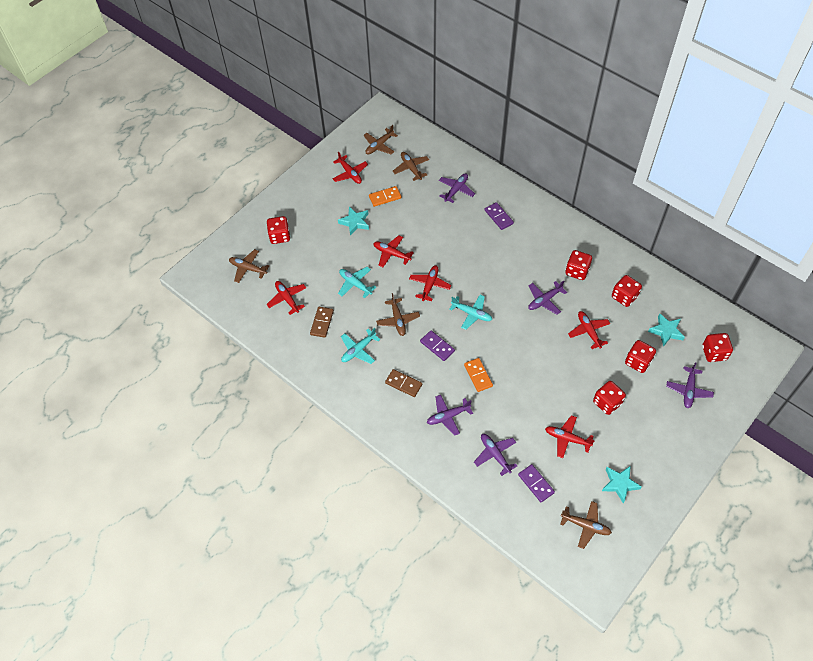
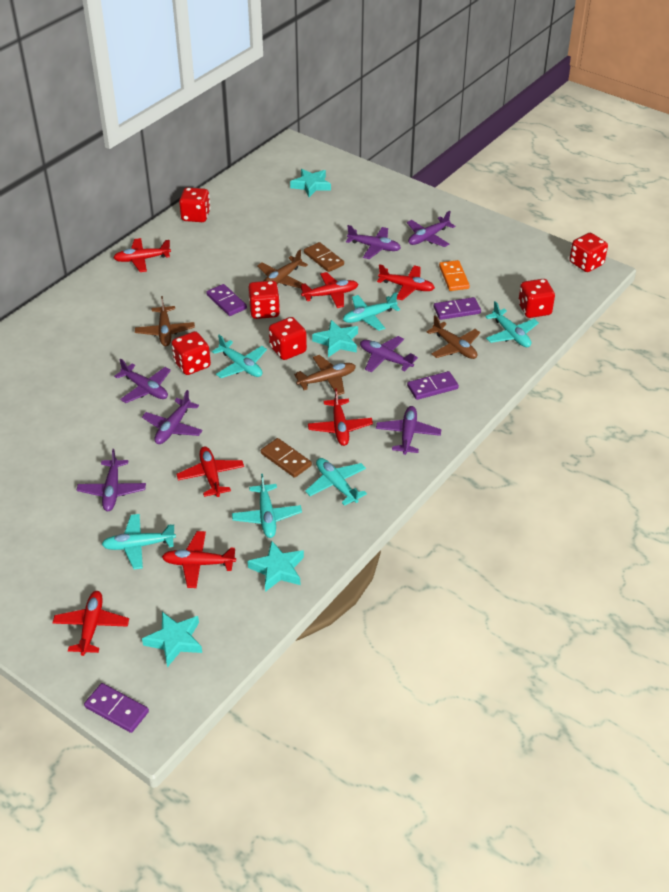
brown plane: 5 -> 4
orange domino: 2 -> 1
purple domino: 3 -> 4
purple plane: 5 -> 7
red plane: 6 -> 7
turquoise plane: 3 -> 6
turquoise star: 3 -> 4

